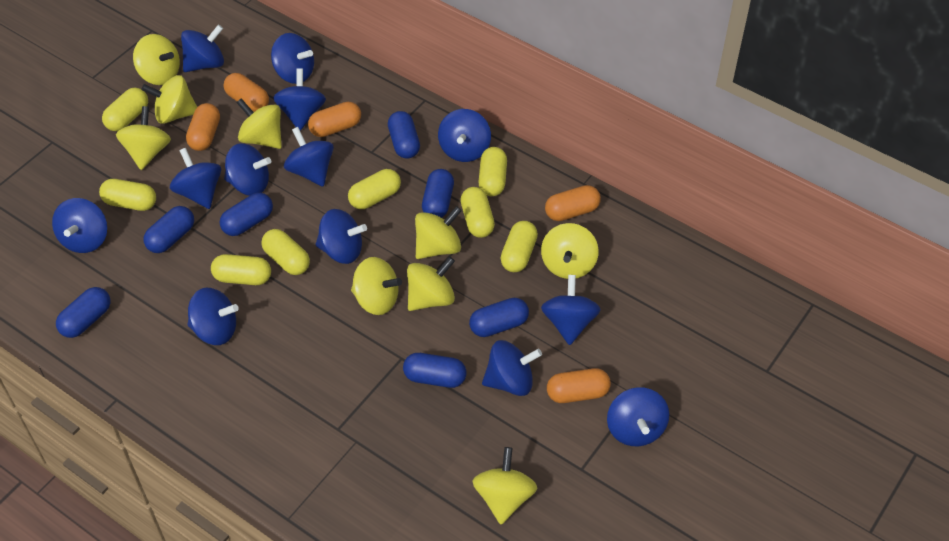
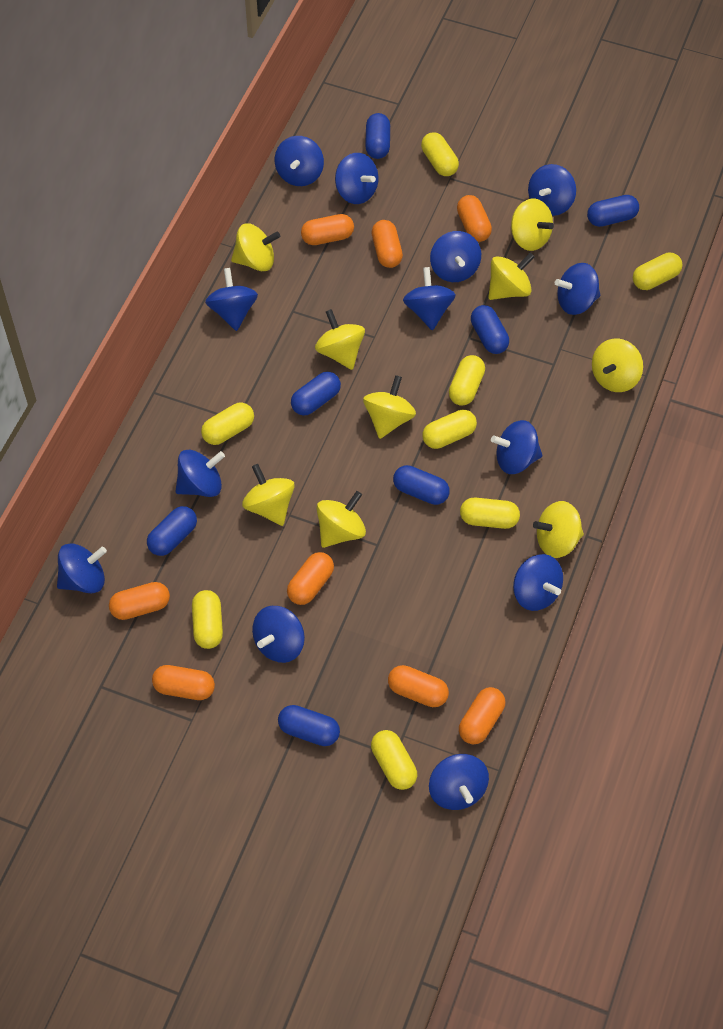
orange capsule: 5 -> 8

